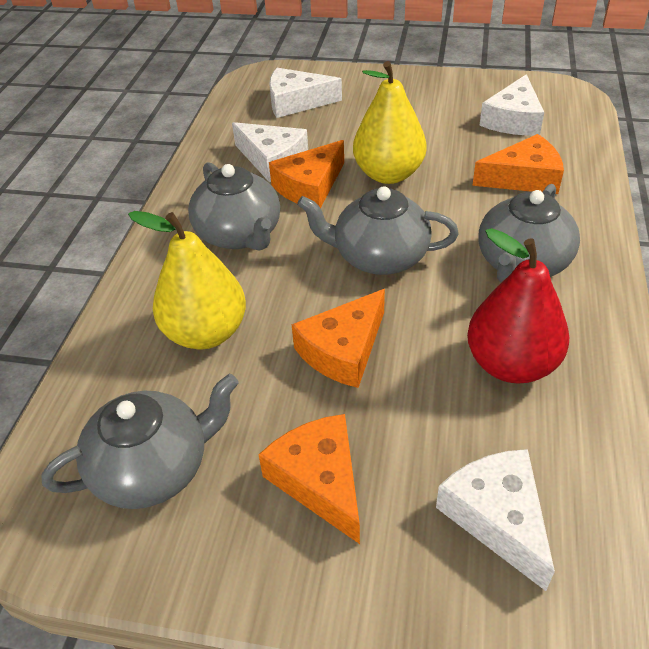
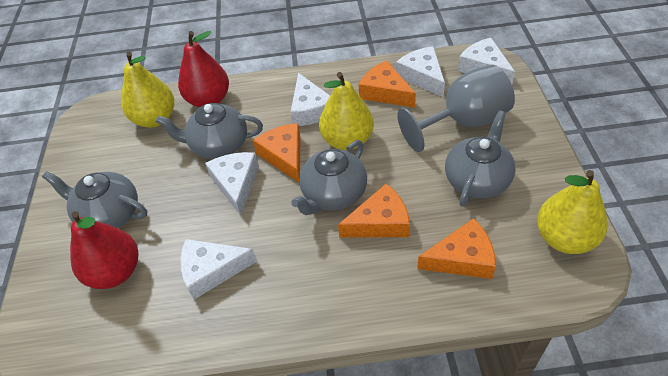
grey goblet: 0 -> 1
red pear: 1 -> 2
white cheese: 4 -> 5
yellow pear: 2 -> 3

